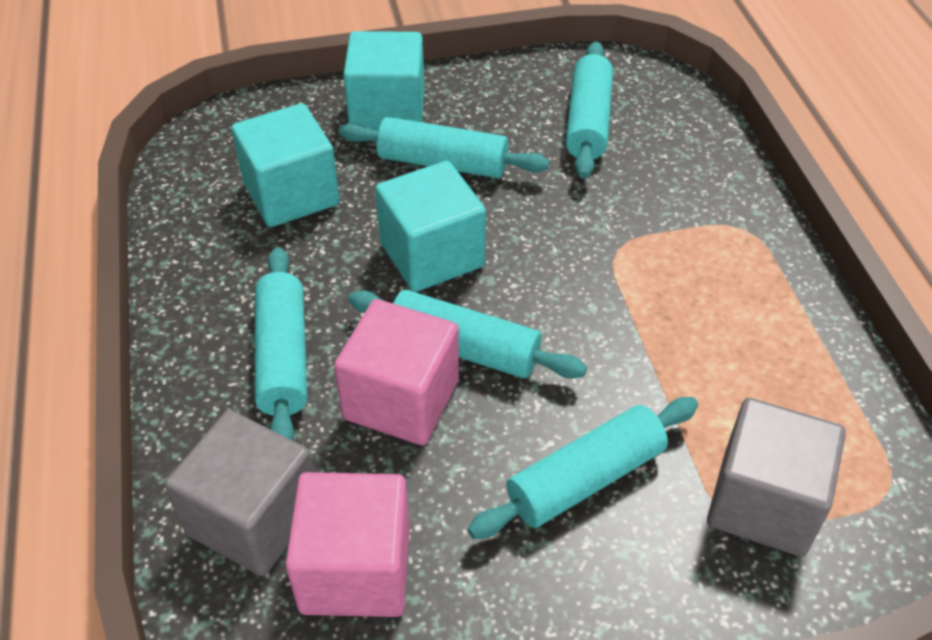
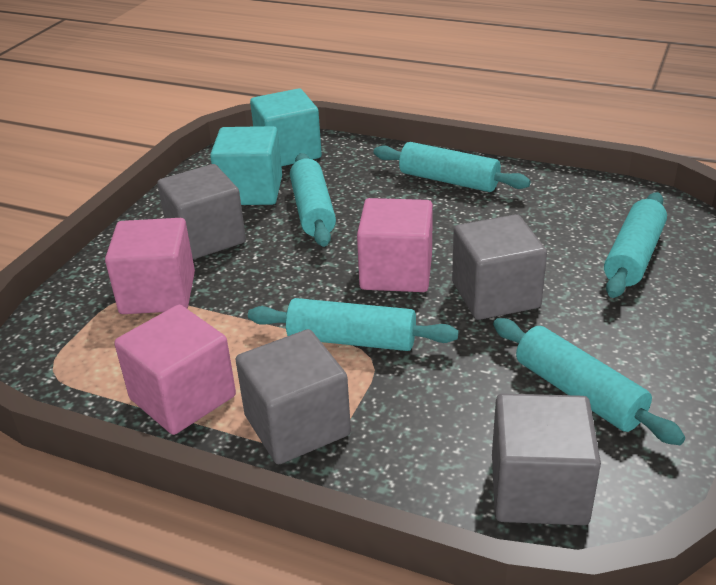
grey cube: 2 -> 4
pink cube: 2 -> 3
turquoise cube: 3 -> 2

